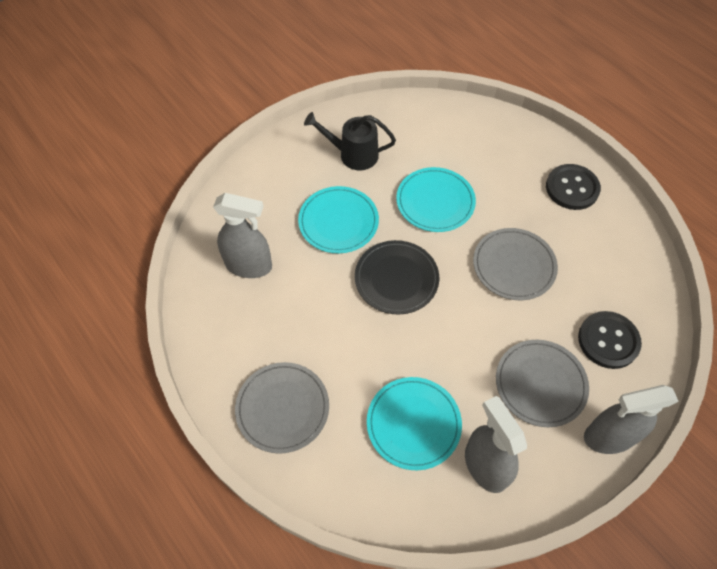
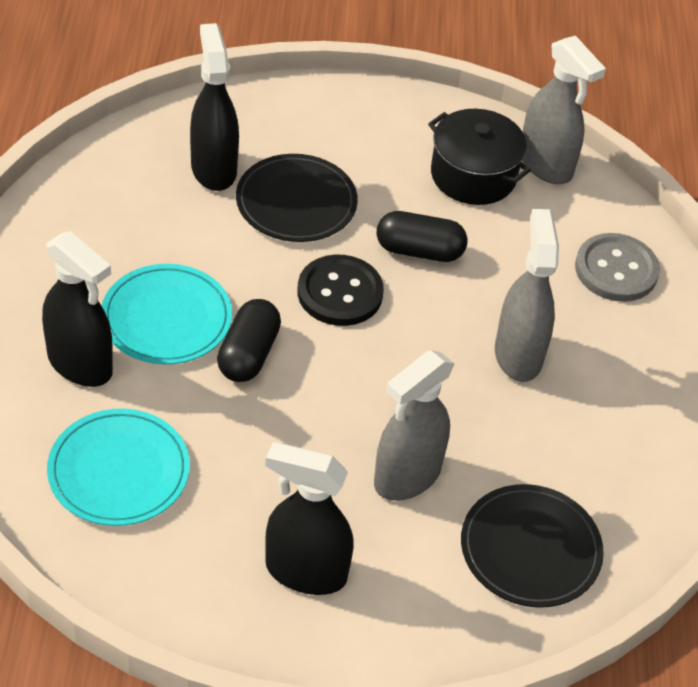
black button: 2 -> 1
black capsule: 0 -> 2
black plate: 1 -> 2
black pot: 0 -> 1
black spray bottle: 0 -> 3
black watering can: 1 -> 0
grey button: 0 -> 1
grey plate: 3 -> 0
turquoise plate: 3 -> 2

